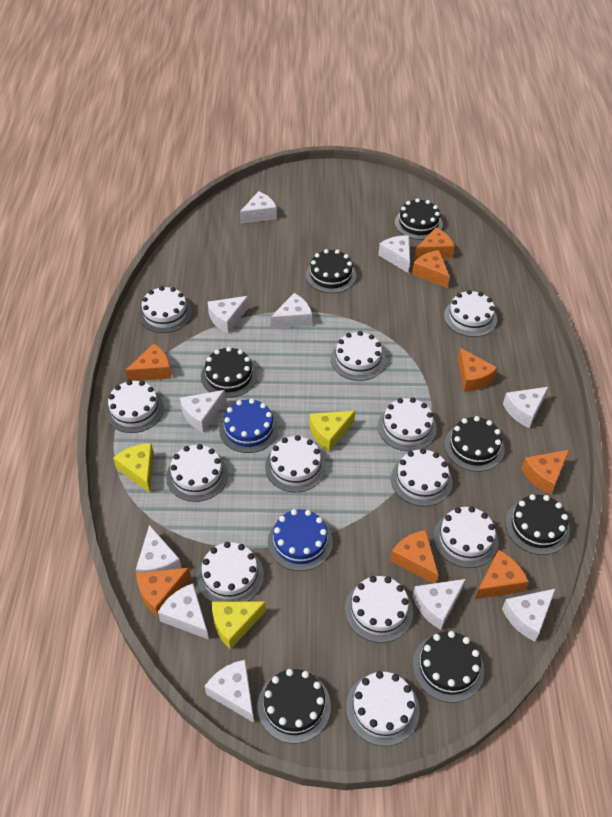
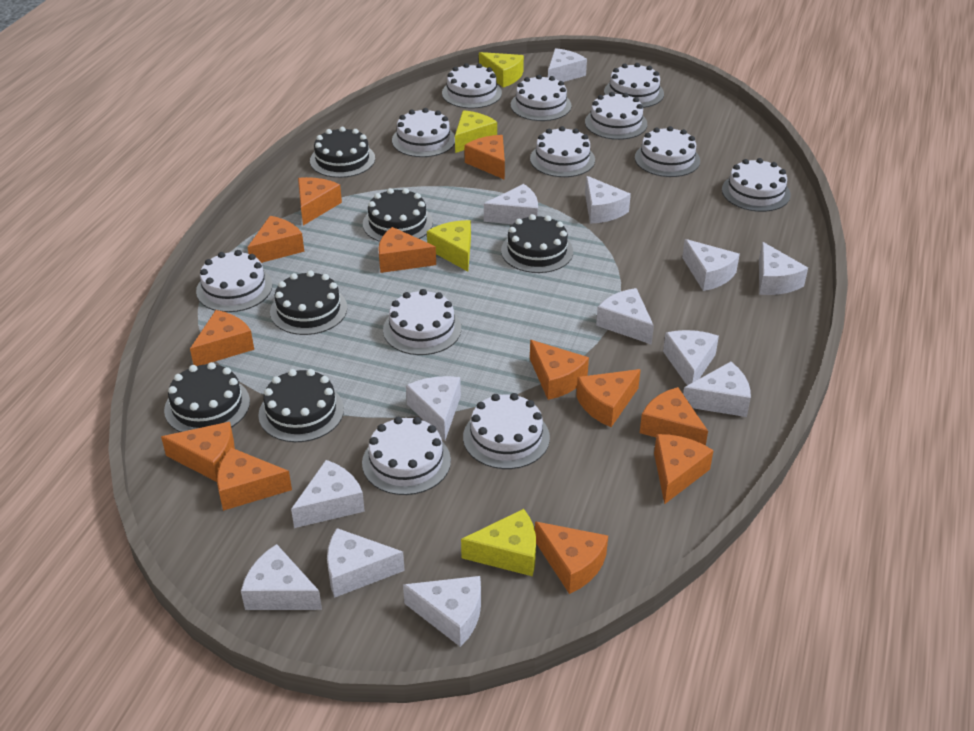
black cake: 7 -> 6
blue cake: 2 -> 0
orange cheese: 8 -> 12
white cheese: 11 -> 13
yellow cheese: 3 -> 4

